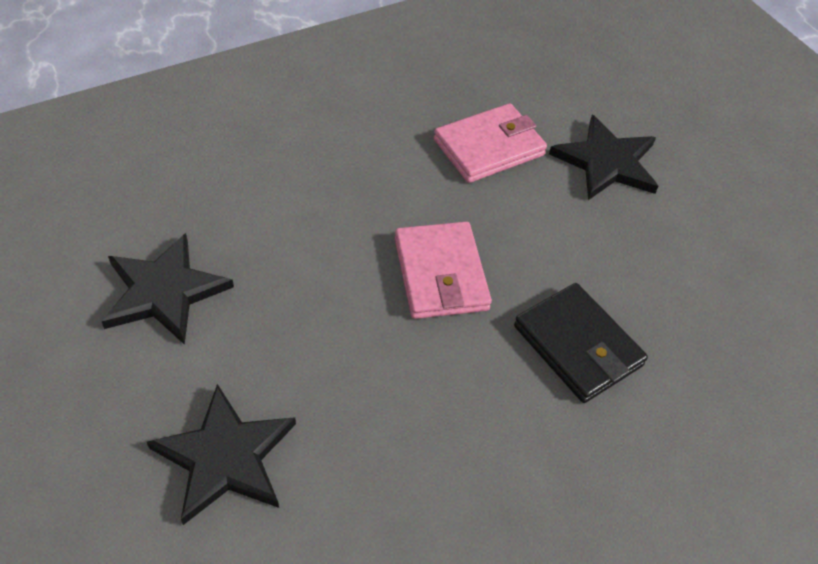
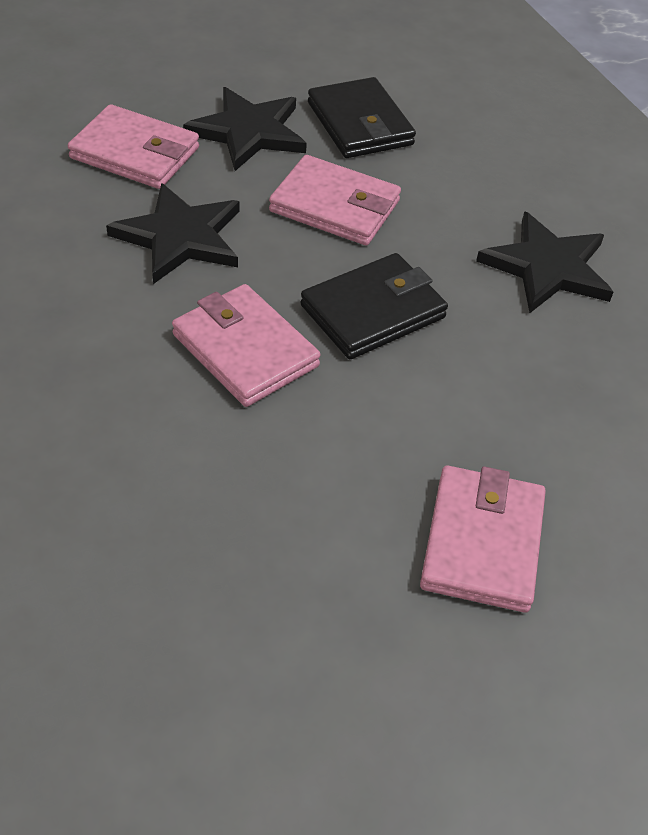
black wallet: 1 -> 2
pink wallet: 2 -> 4

